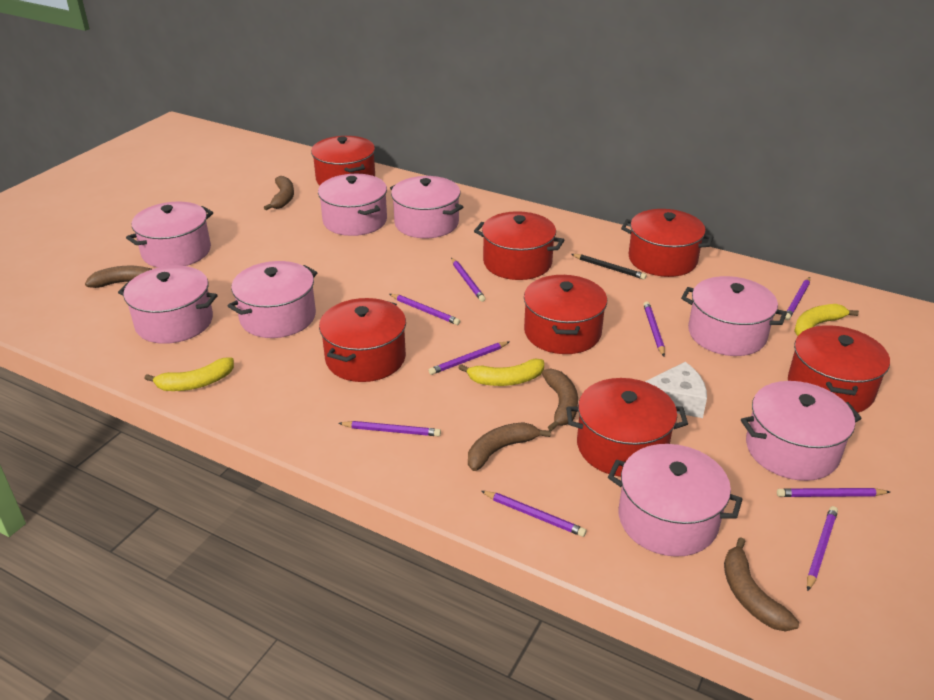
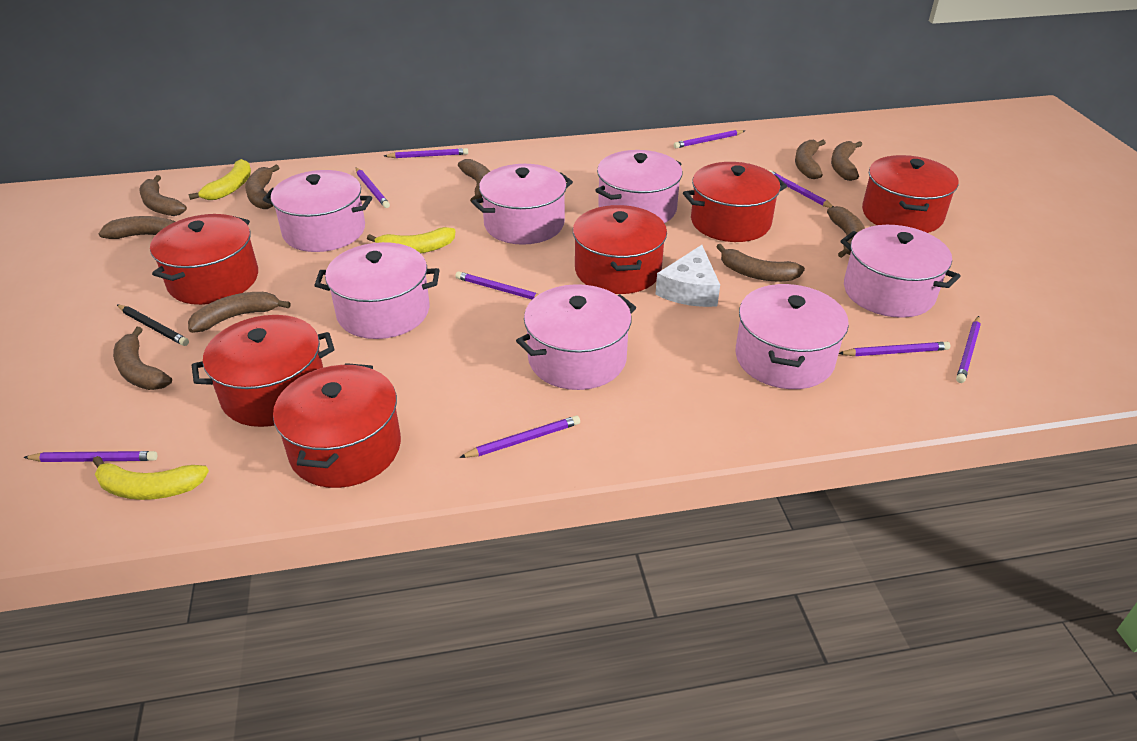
brown banana: 5 -> 10
pink pot: 8 -> 7
red pot: 7 -> 6

